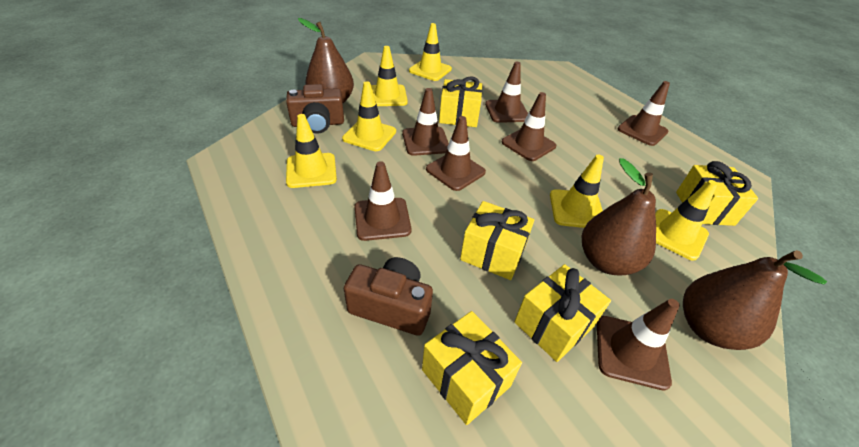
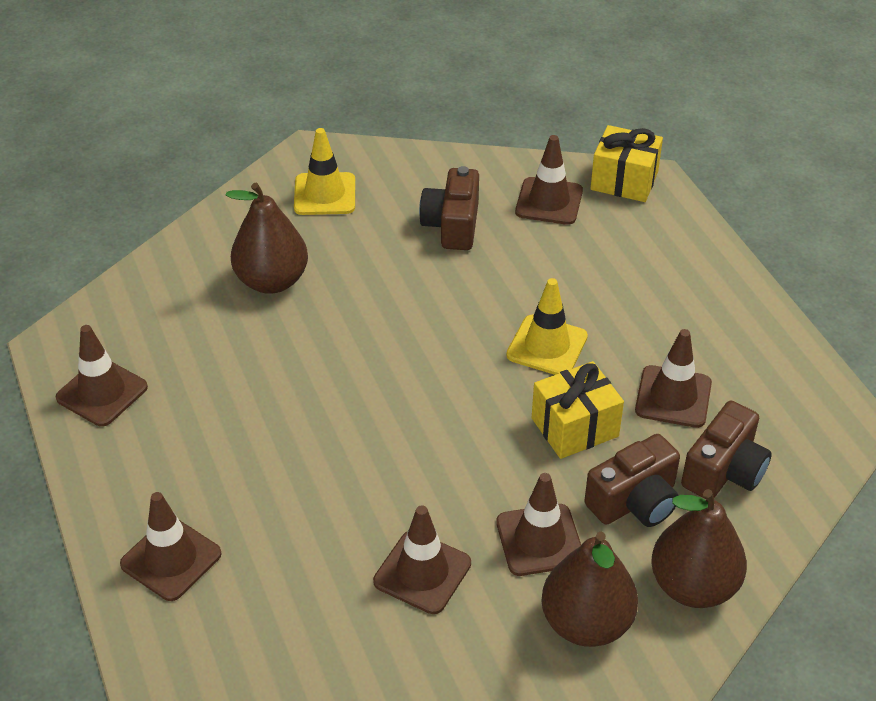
brown camera: 2 -> 3
brown traffic cone: 7 -> 6
yellow gift: 5 -> 2
yellow traffic cone: 6 -> 2

